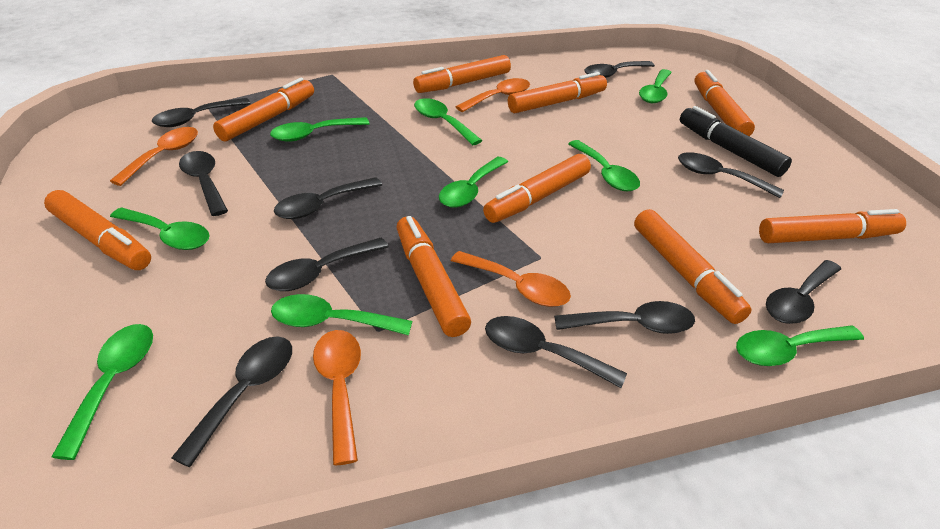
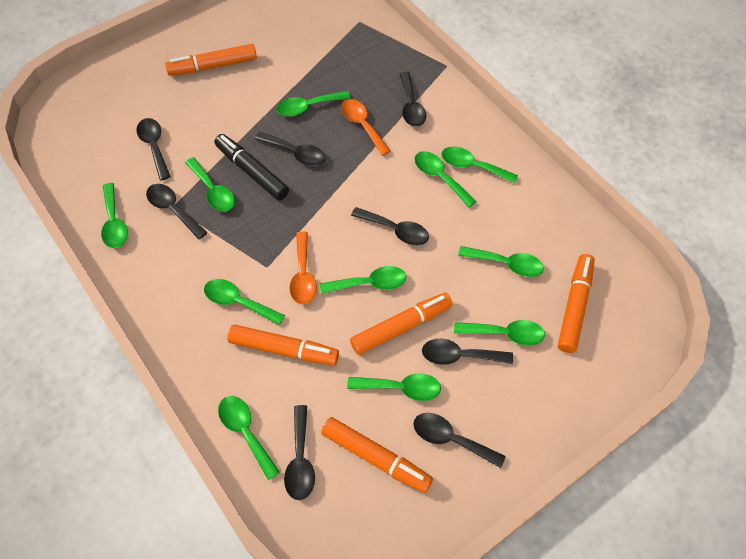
black spoon: 10 -> 8
green spoon: 9 -> 11
orange marker: 9 -> 5
orange spoon: 4 -> 2

